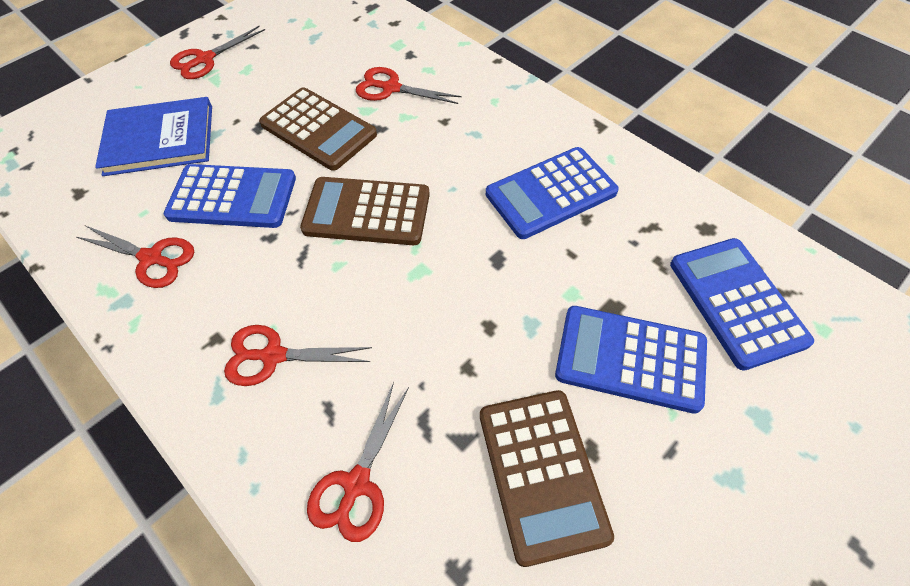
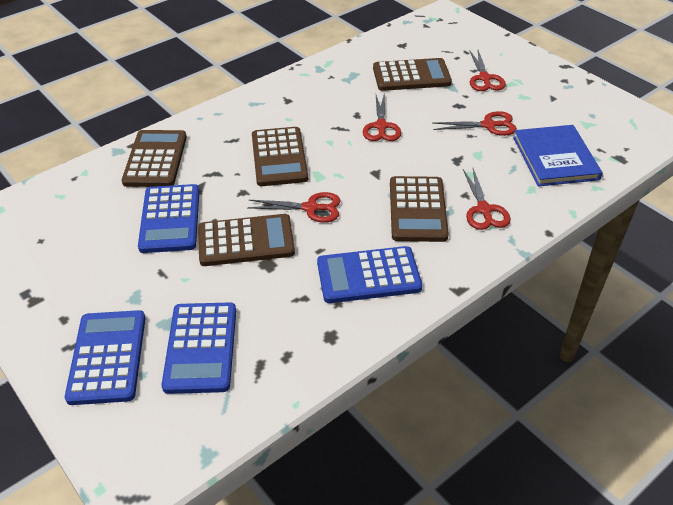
brown calculator: 3 -> 5

